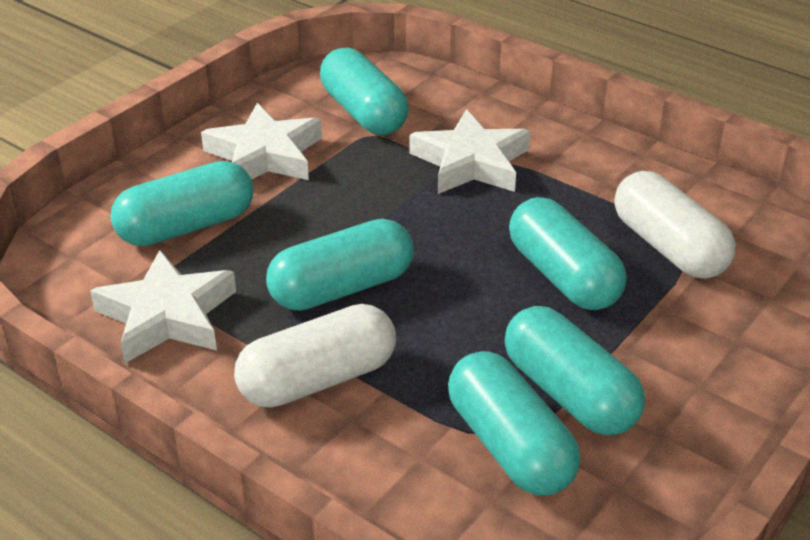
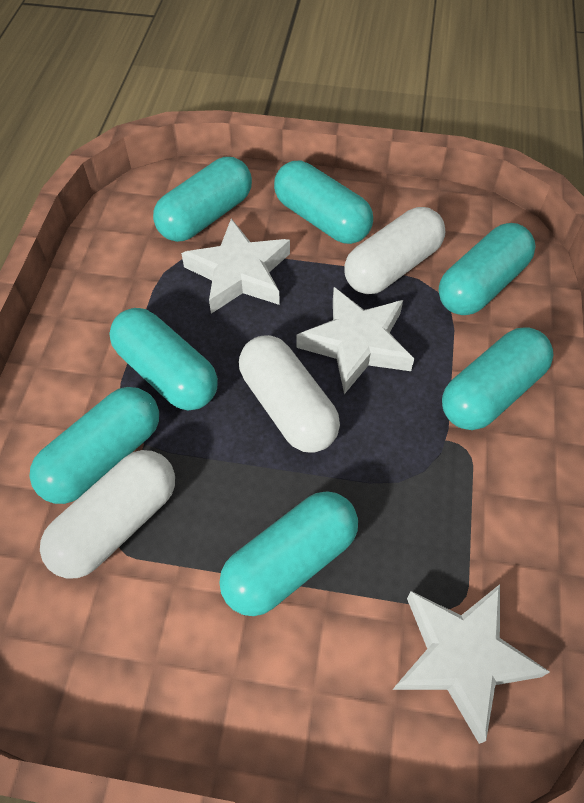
turquoise capsule: 6 -> 7
white capsule: 2 -> 3

